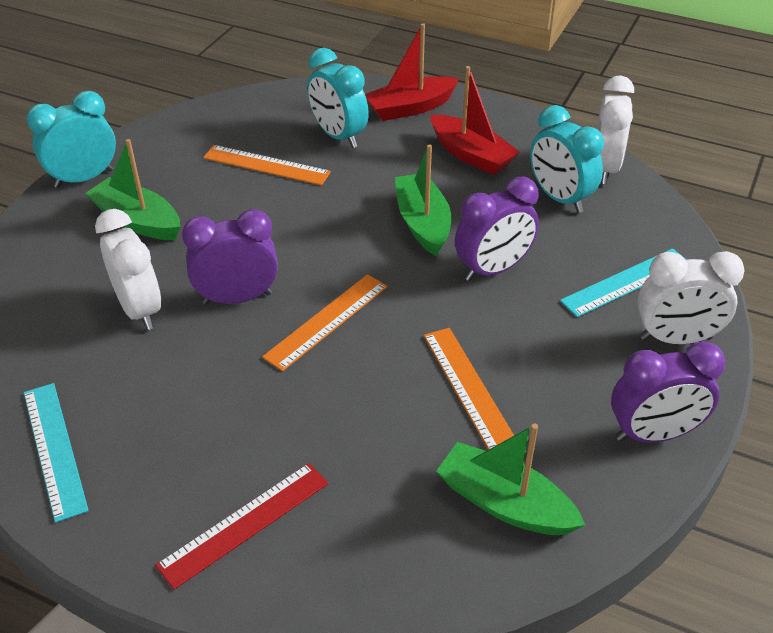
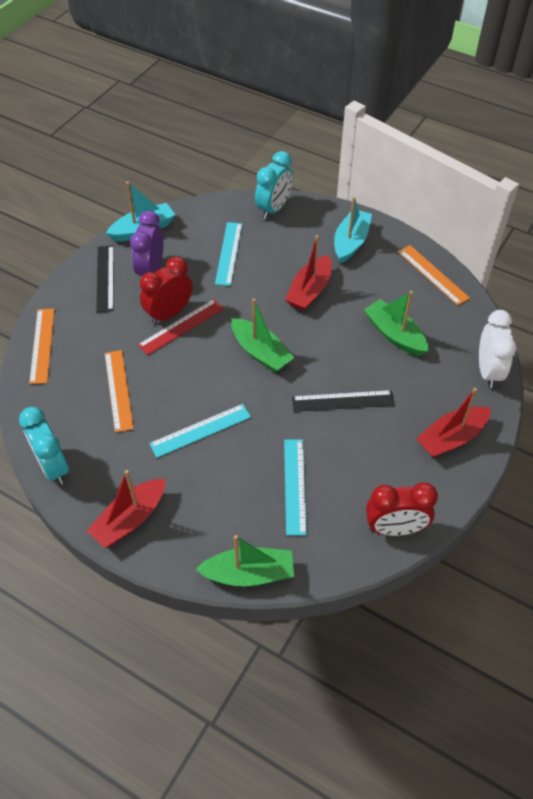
black ruler: 0 -> 2
purple clock: 3 -> 1
red boat: 2 -> 3
red clock: 0 -> 2
turquoise boat: 0 -> 2
turquoise clock: 3 -> 2
turquoise ruler: 2 -> 3
white clock: 3 -> 1

